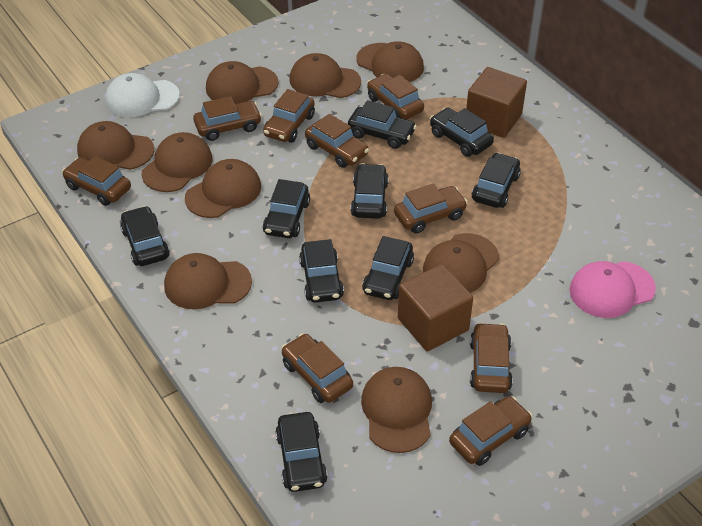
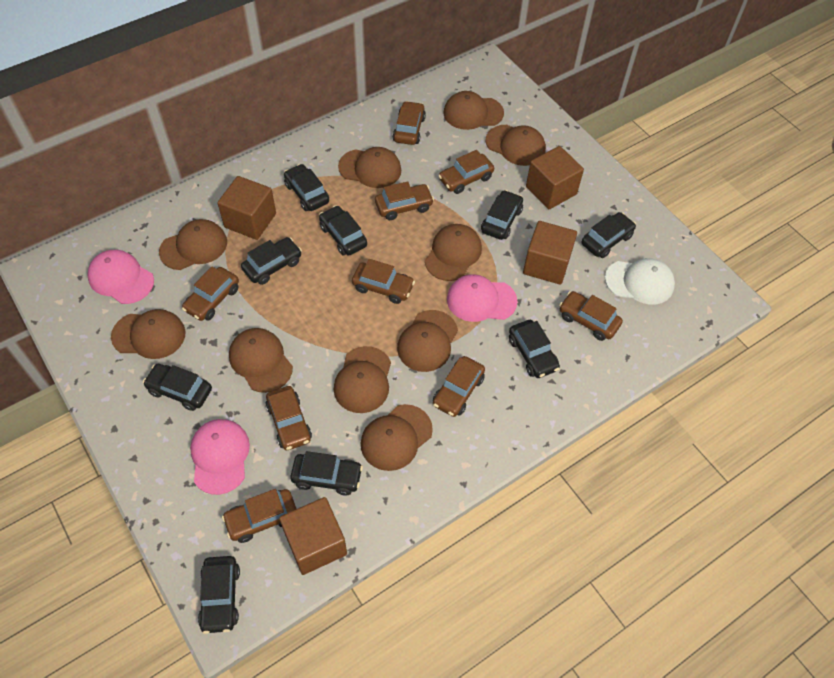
brown cap: 9 -> 10
brown cube: 2 -> 4
pink cap: 1 -> 3

